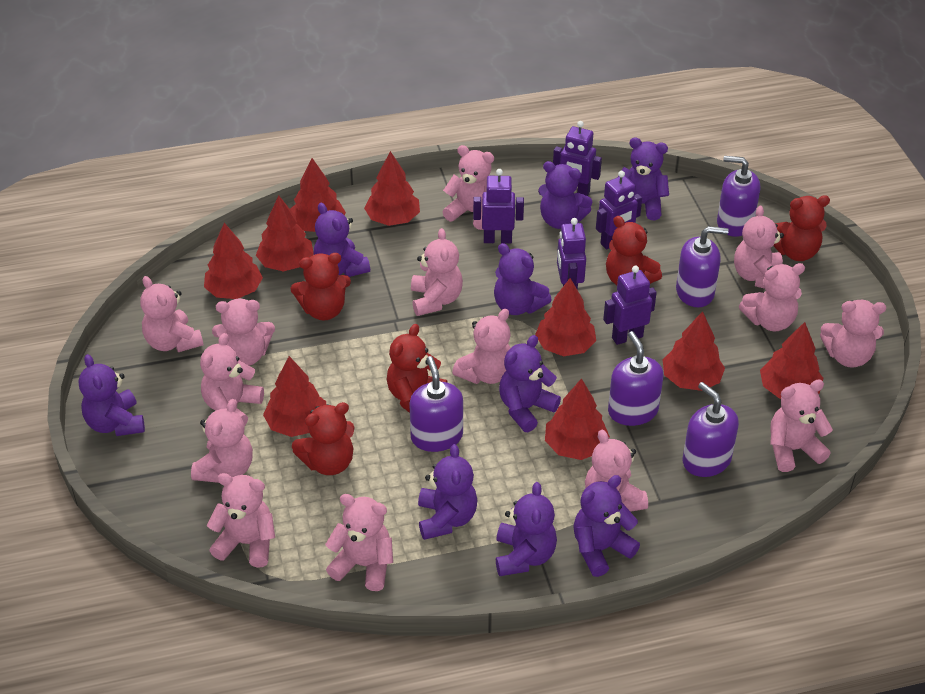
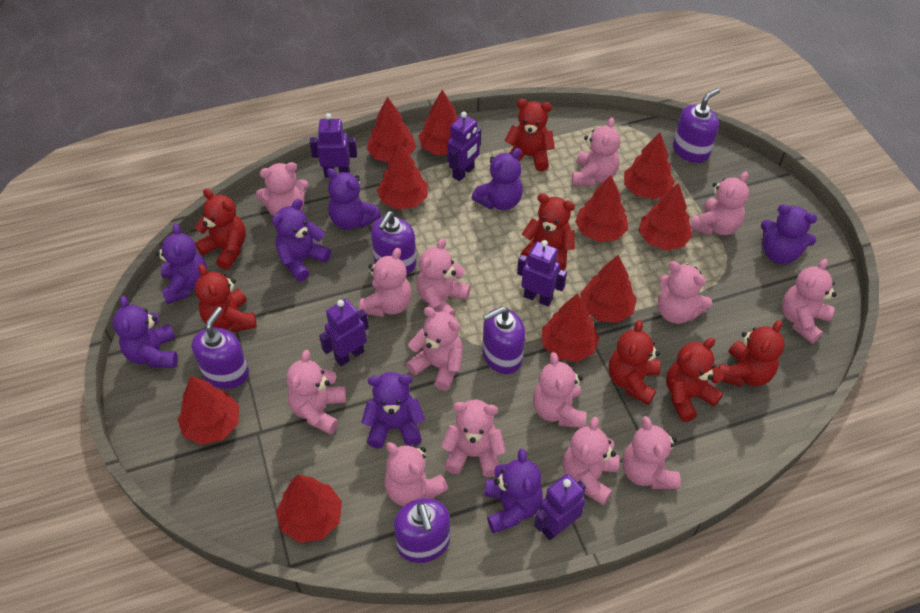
purple teddy bear: 9 -> 8
red teddy bear: 5 -> 7
red tree: 9 -> 10

